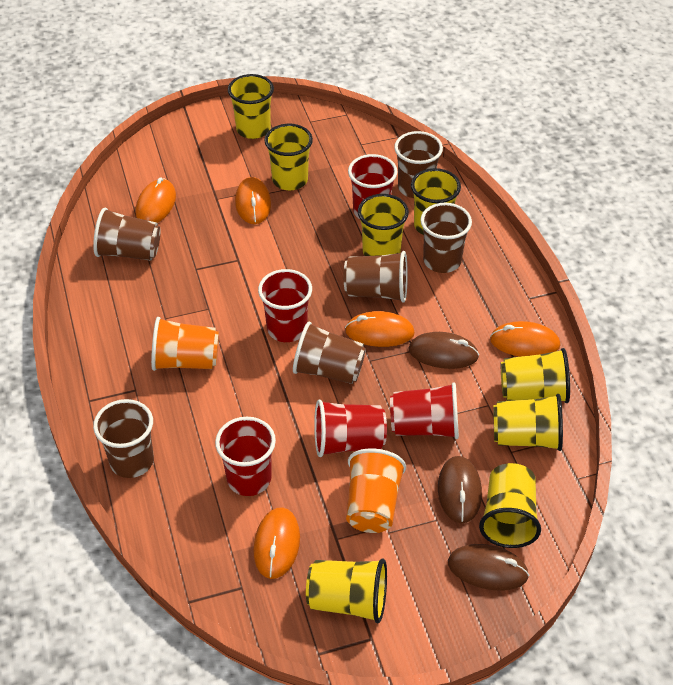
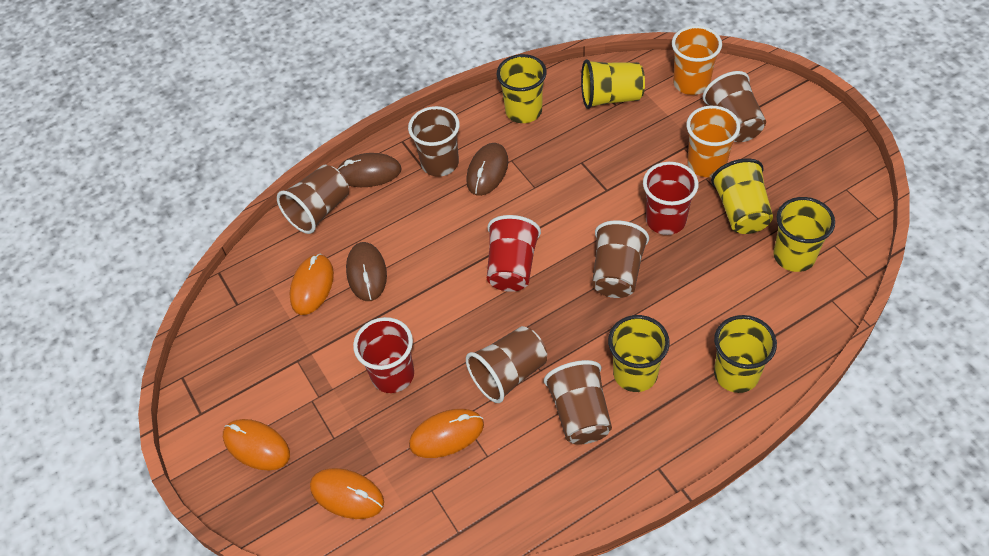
orange mouse: 5 -> 4
red cup: 5 -> 3
yellow cup: 8 -> 6

